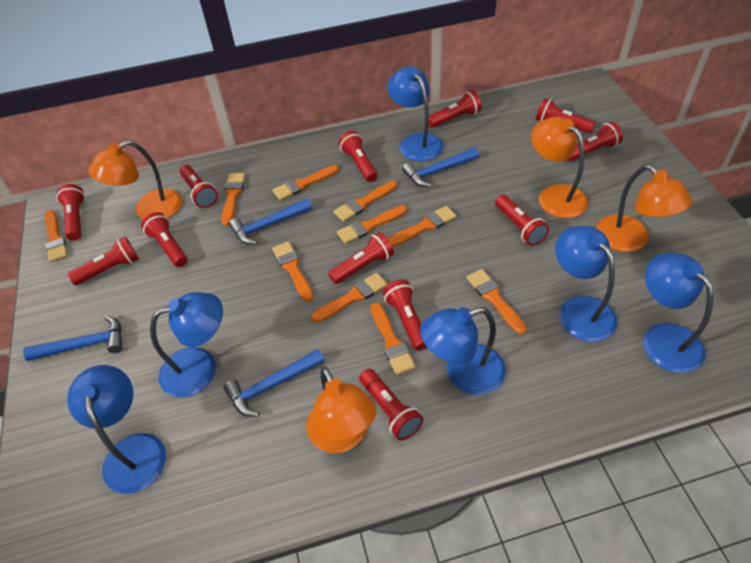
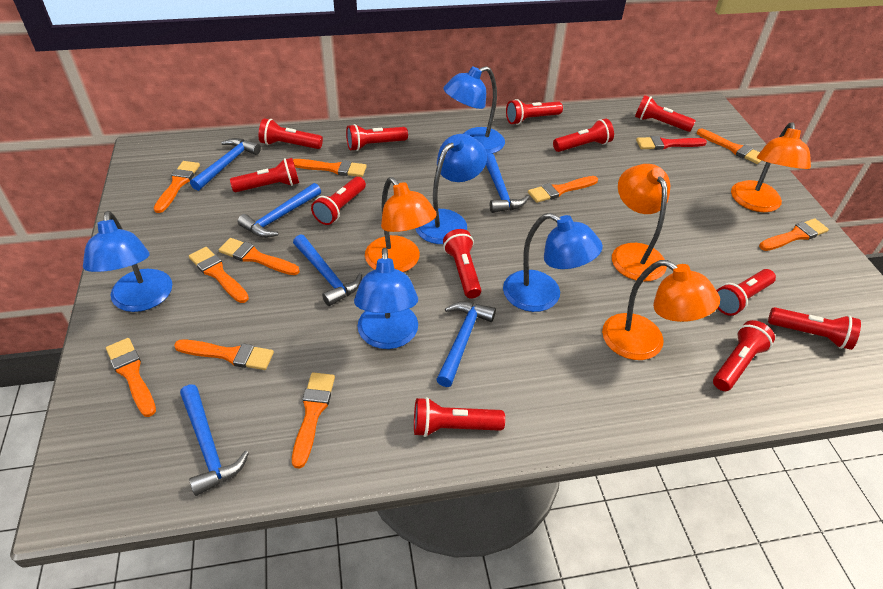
blue hammer: 4 -> 6
blue lamp: 6 -> 5
red brush: 0 -> 1

